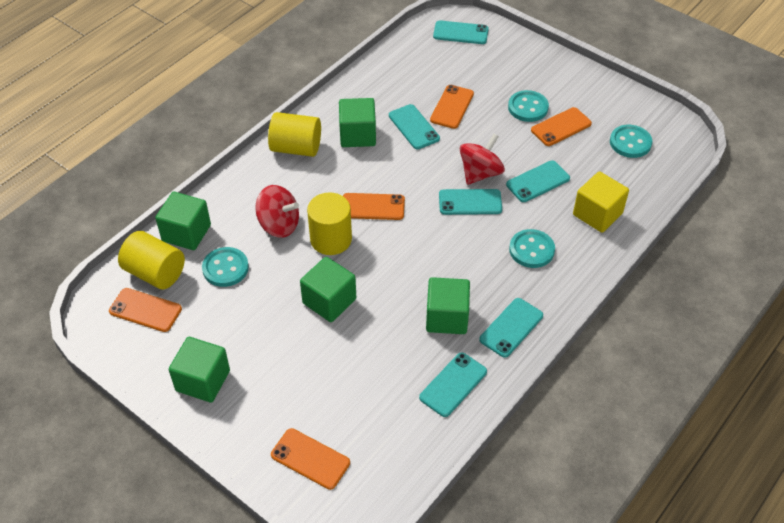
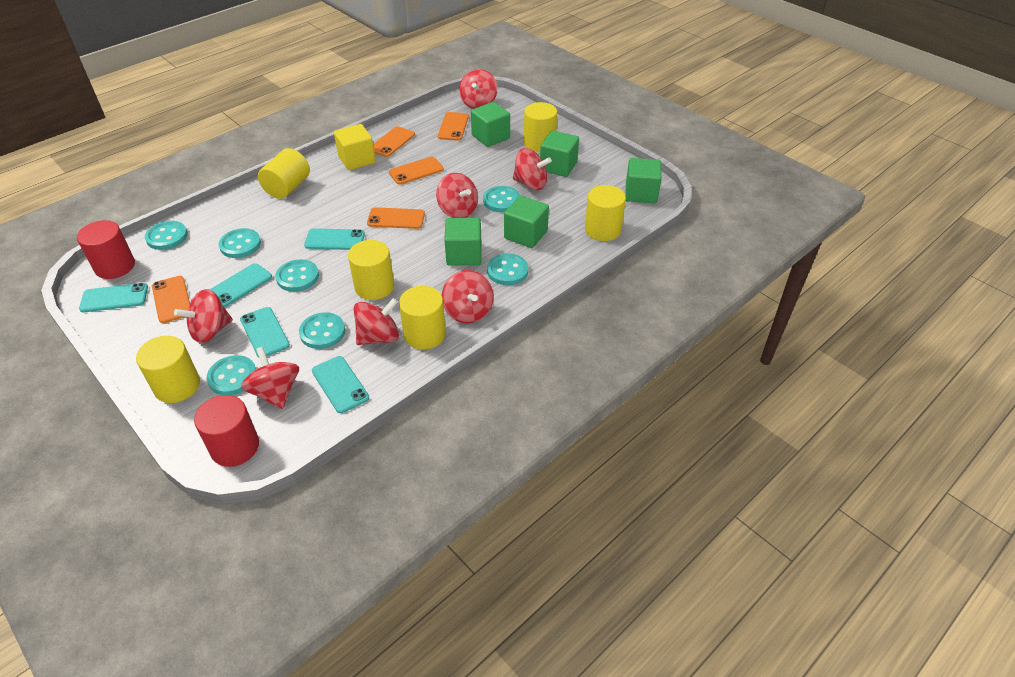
red cylinder: 0 -> 2
red spinning top: 2 -> 7
turquoise button: 4 -> 7
turquoise phone: 6 -> 5
yellow cylinder: 3 -> 6

